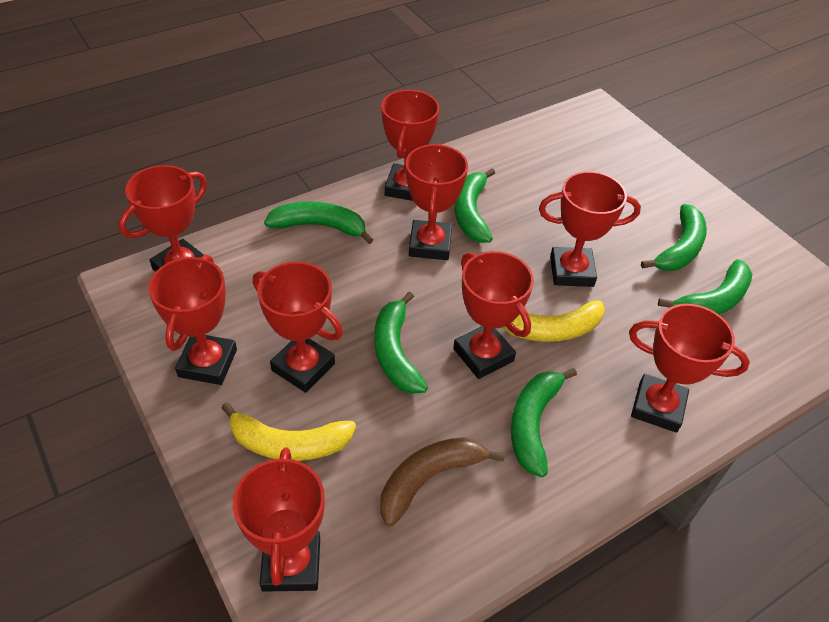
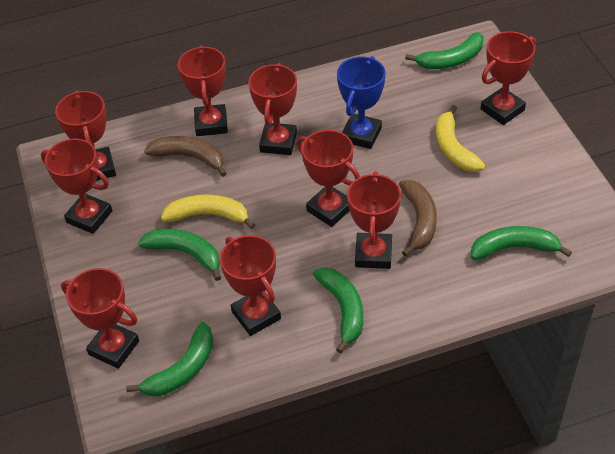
blue trophy: 0 -> 1
brown banana: 1 -> 2
green banana: 6 -> 5

